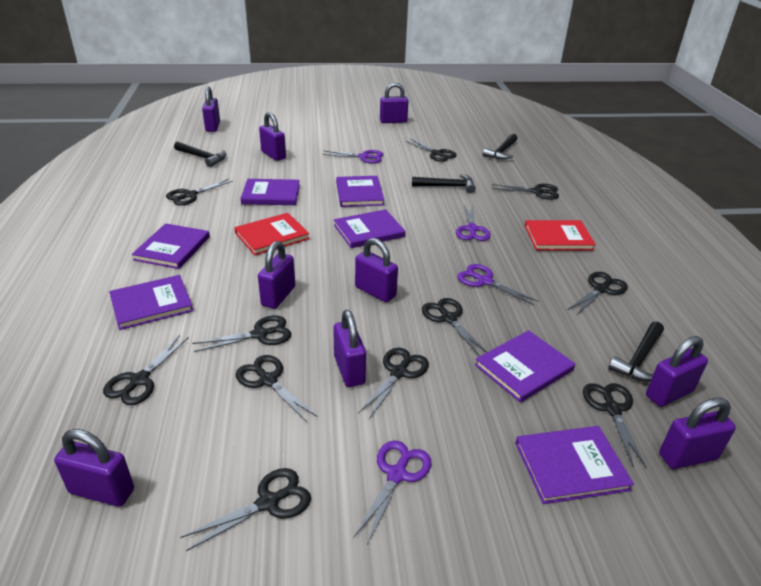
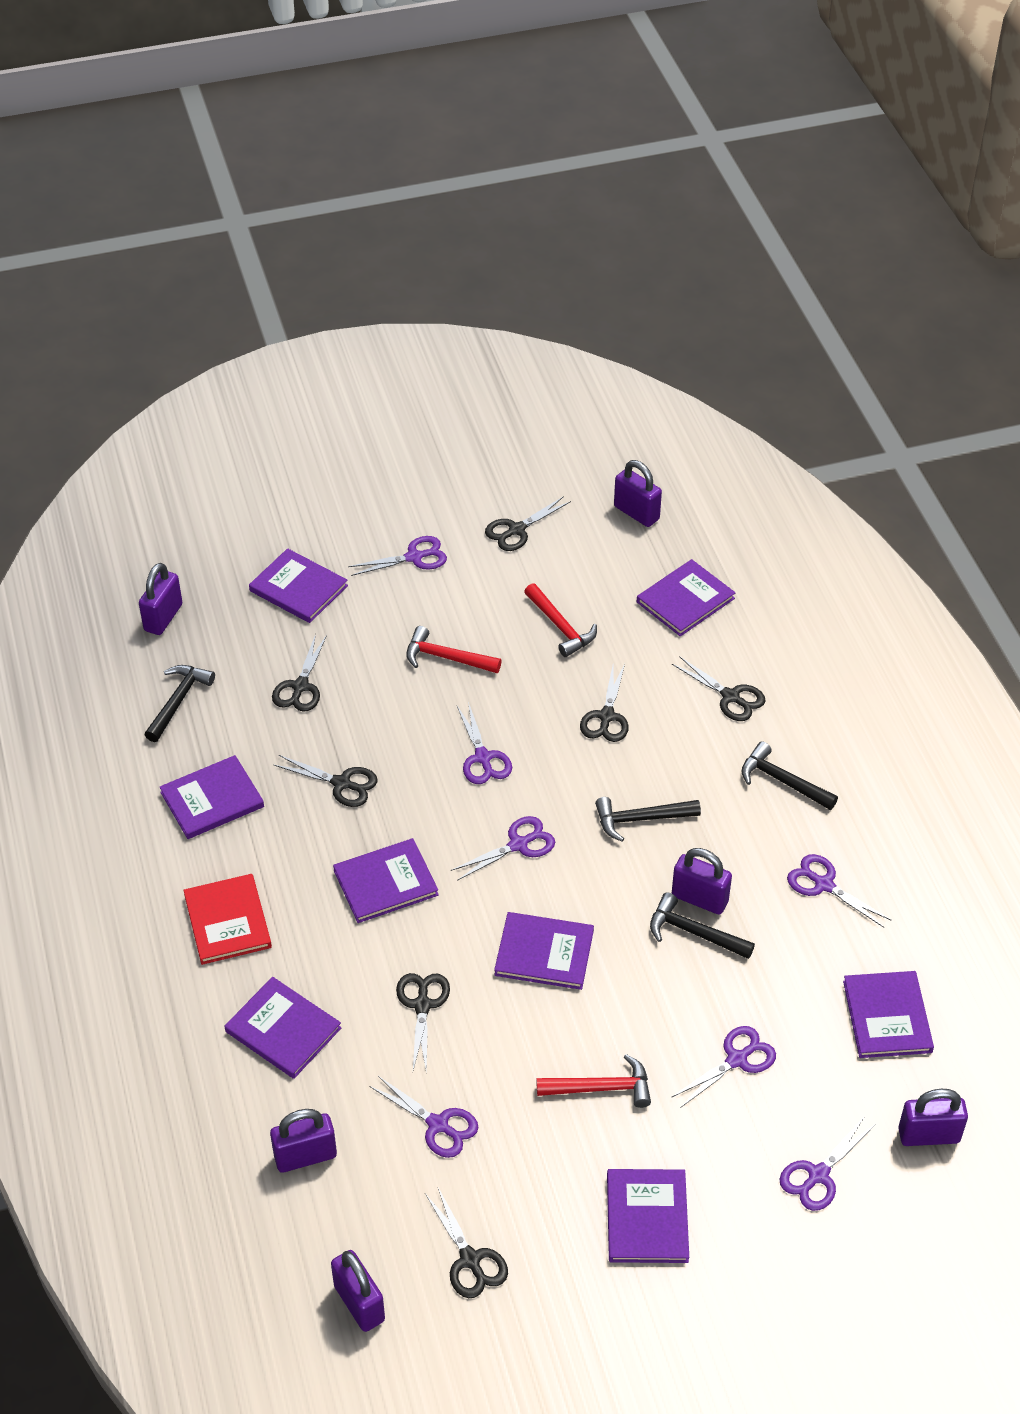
black scissors: 11 -> 7
purple book: 7 -> 8
purple padlock: 9 -> 6
purple scissors: 4 -> 7
red book: 2 -> 1
red hammer: 0 -> 3

